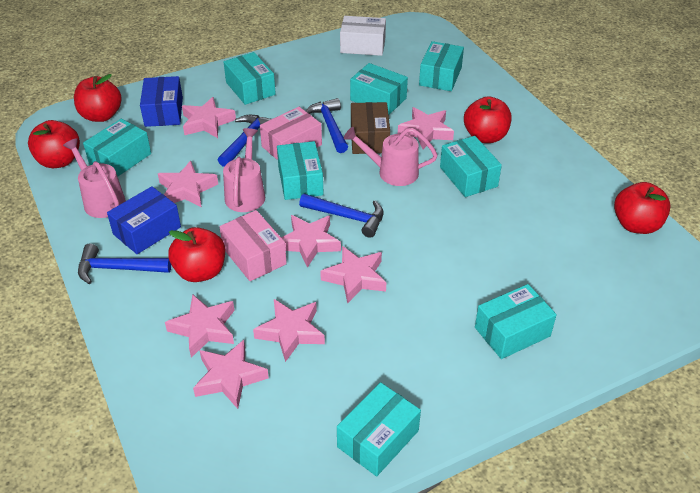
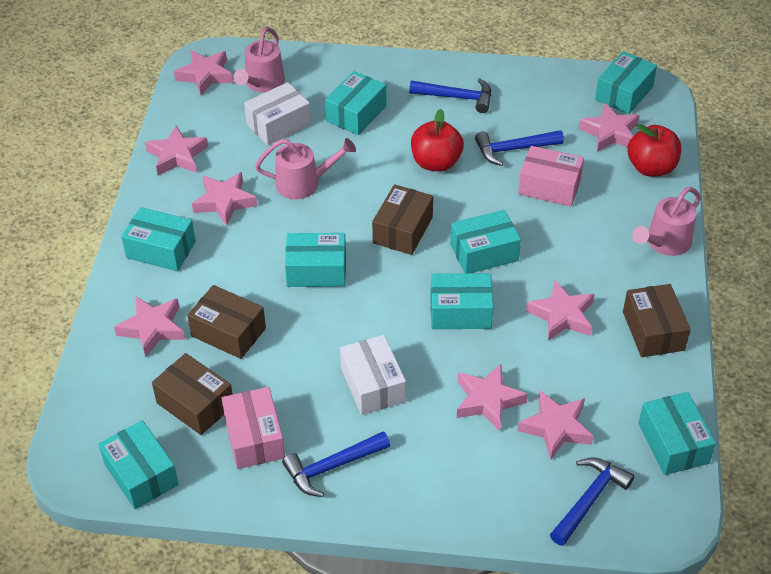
blue box: 2 -> 0
brown box: 1 -> 4
red apple: 5 -> 2
white box: 1 -> 2

